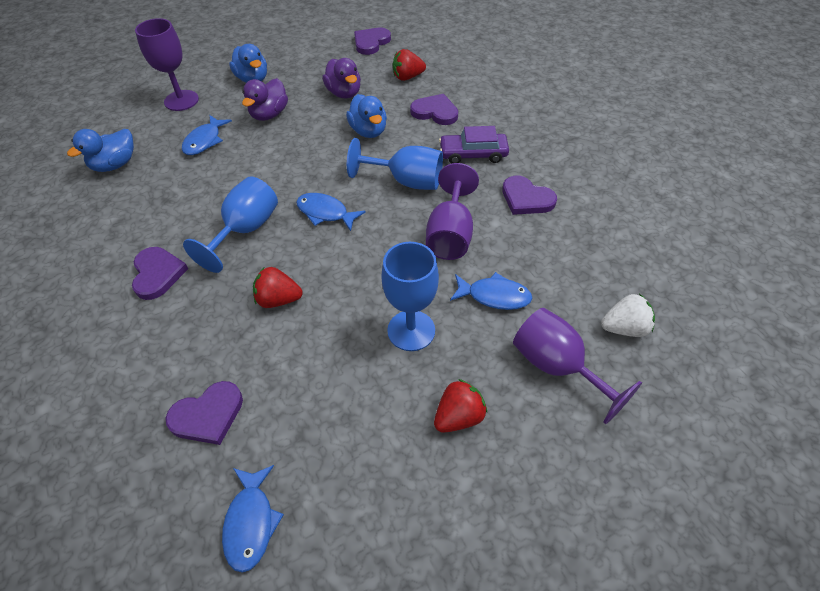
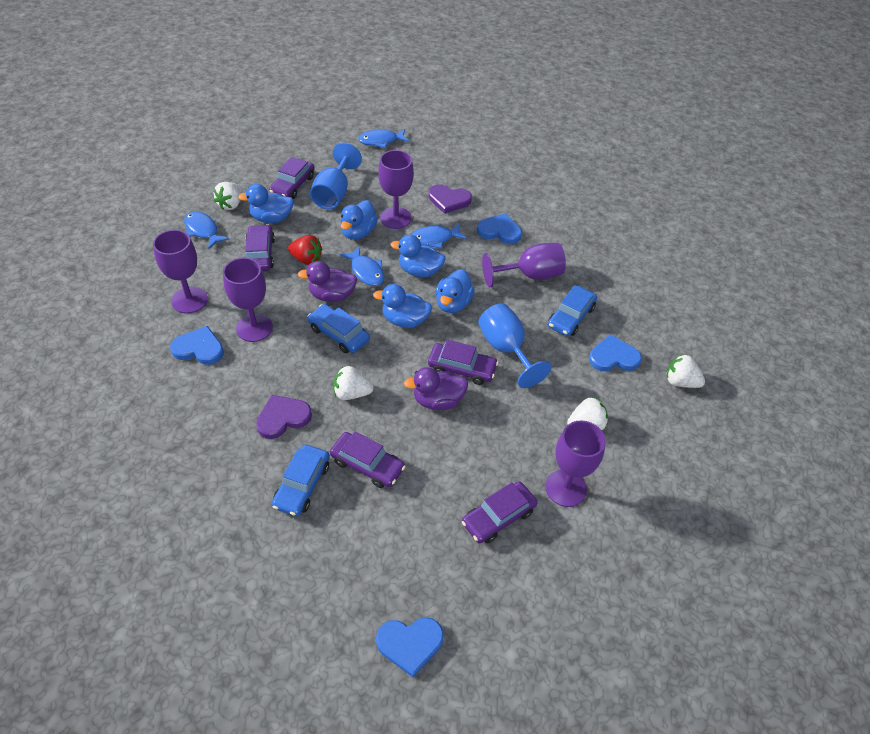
blue car: 0 -> 3
blue duck: 3 -> 5
blue goblet: 3 -> 2
blue heart: 0 -> 4
purple car: 1 -> 5
purple goblet: 3 -> 5
purple heart: 5 -> 2
red strawberry: 3 -> 1
white strawberry: 1 -> 4

